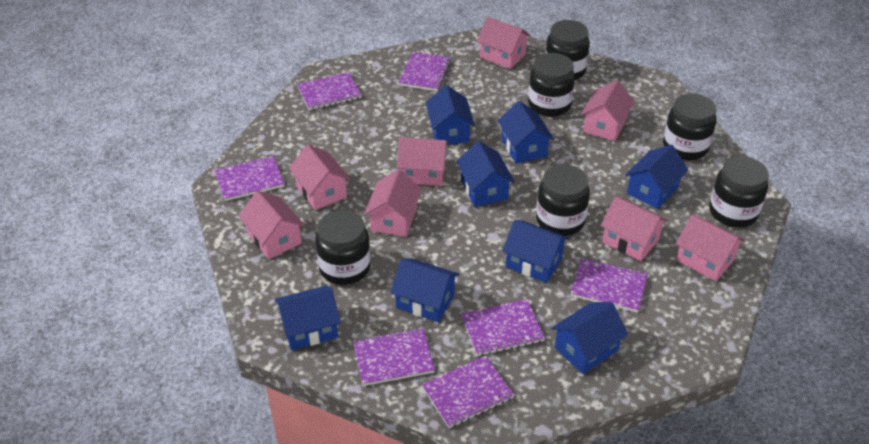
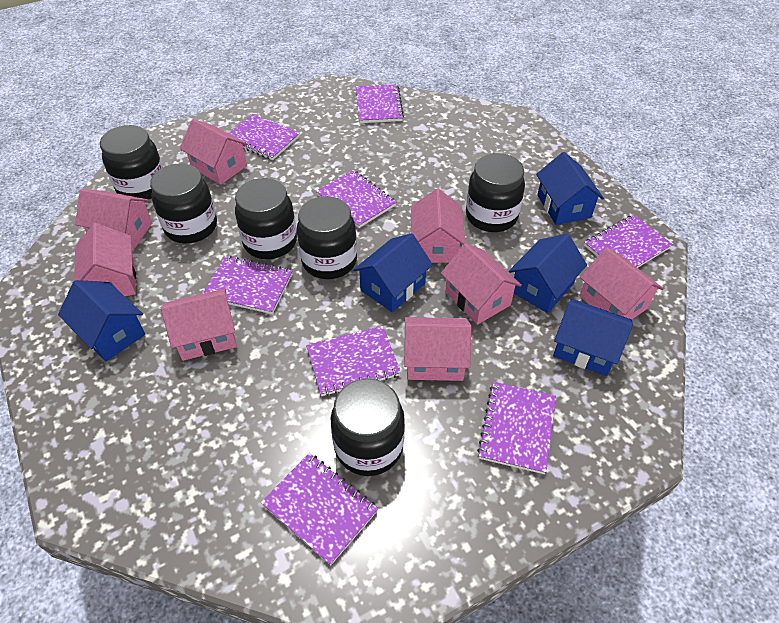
blue house: 8 -> 5
purple notebook: 7 -> 8

